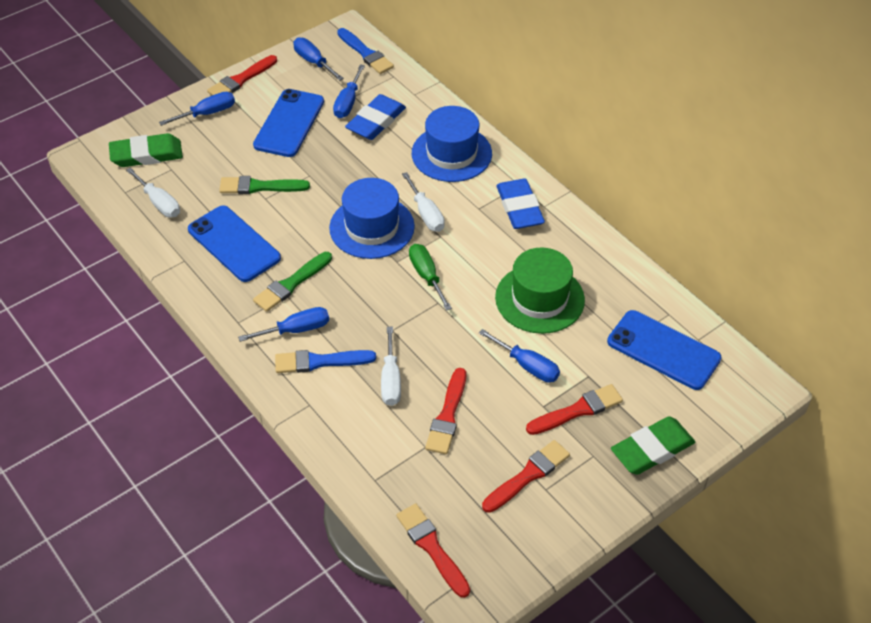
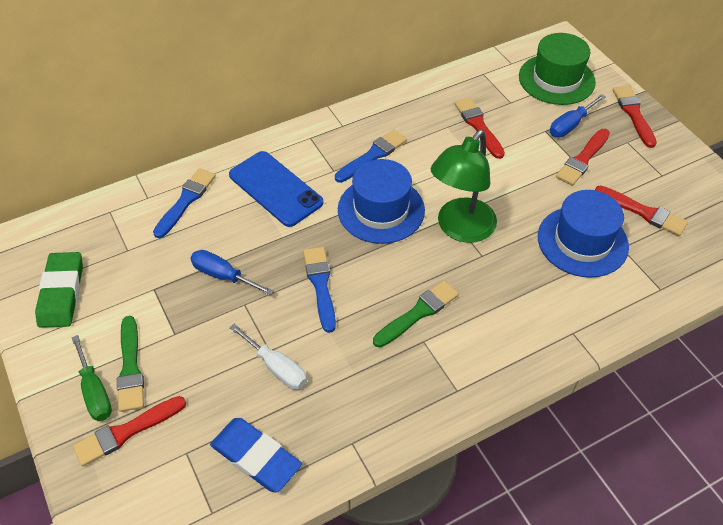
blue brush: 2 -> 3
blue eraser: 2 -> 1
blue phone: 3 -> 1
blue screwdriver: 5 -> 2
green eraser: 2 -> 1
green lamp: 0 -> 1
white screwdriver: 3 -> 1

